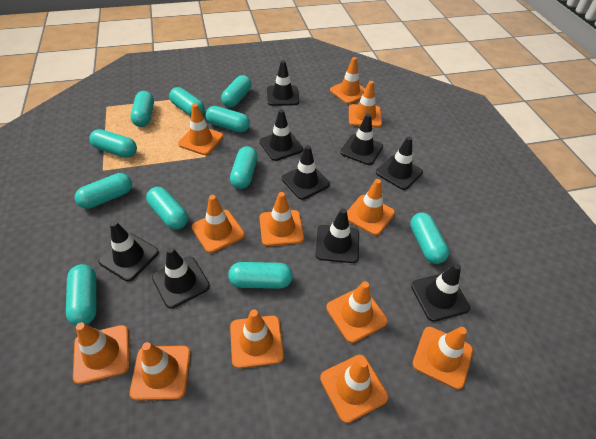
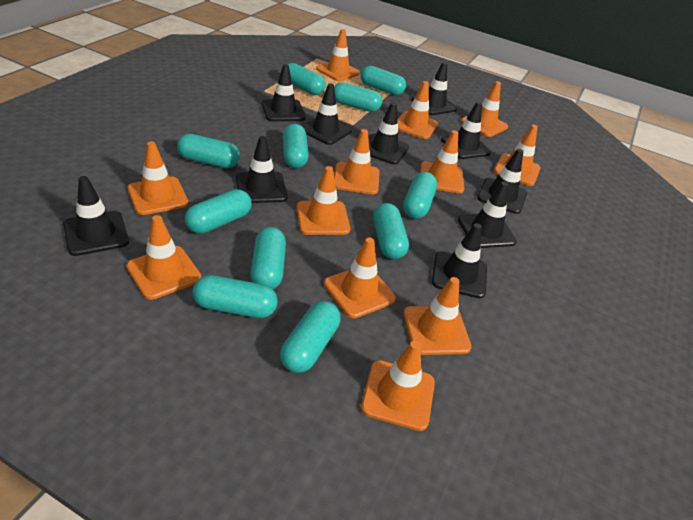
black traffic cone: 9 -> 10

